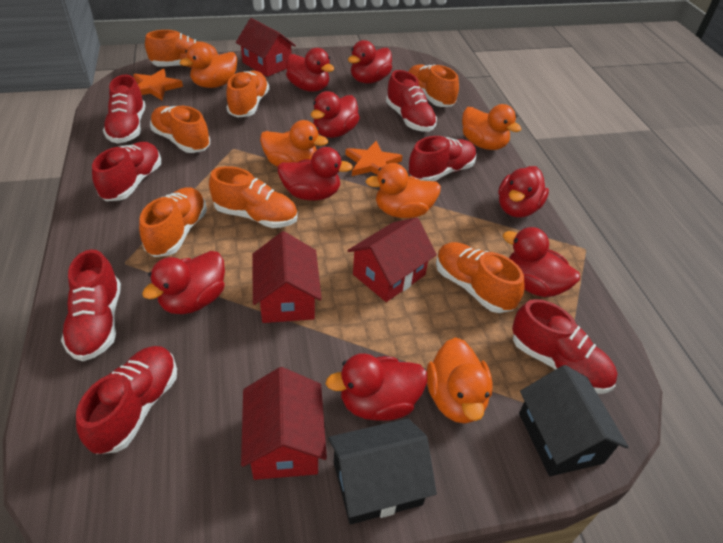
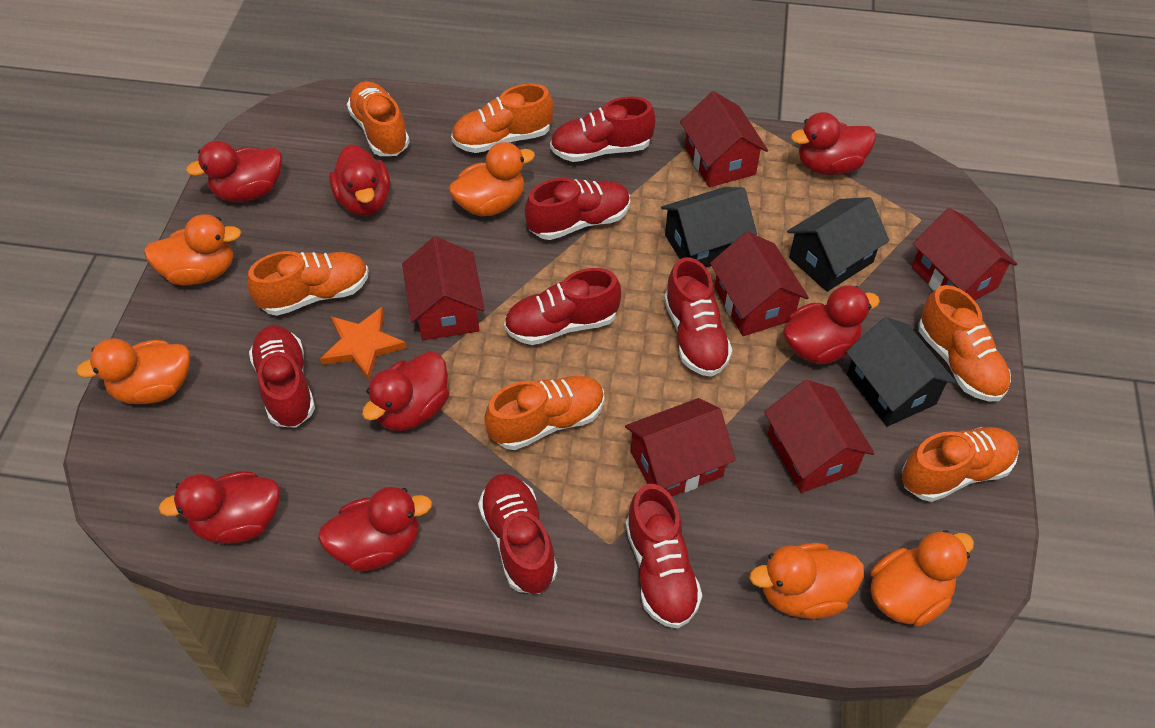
black house: 2 -> 3
orange shoe: 7 -> 6
orange star: 2 -> 1
red duck: 8 -> 7
red house: 4 -> 6

